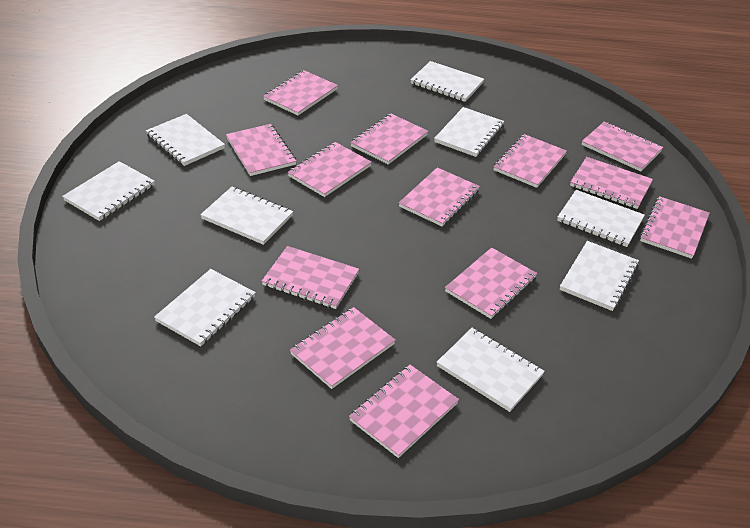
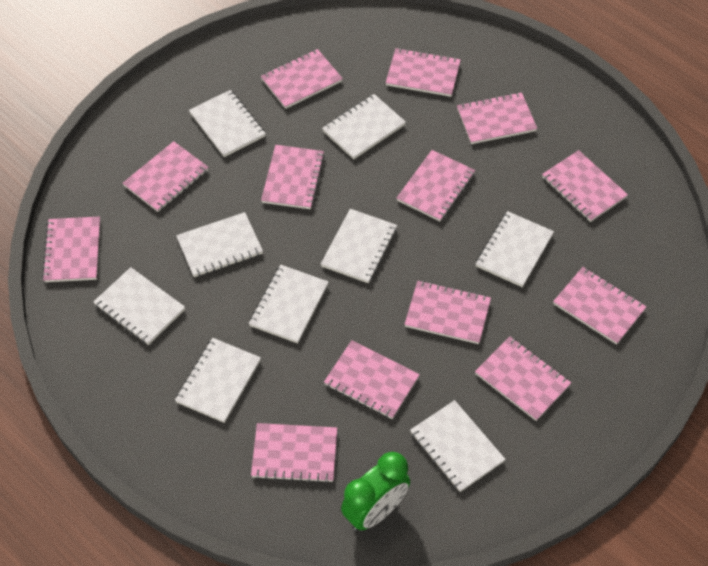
green clock: 0 -> 1

